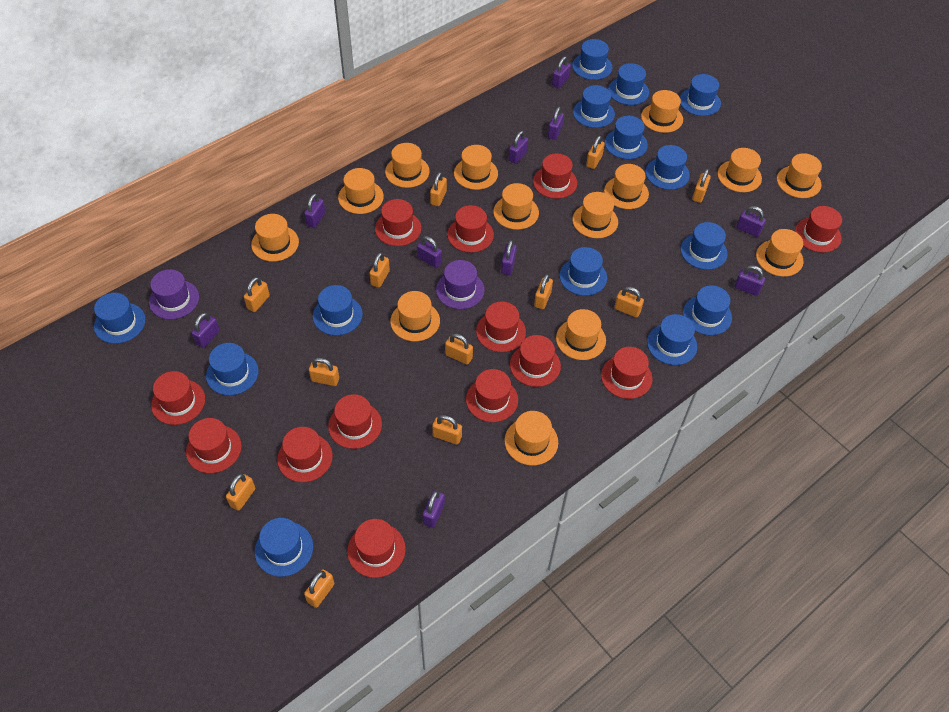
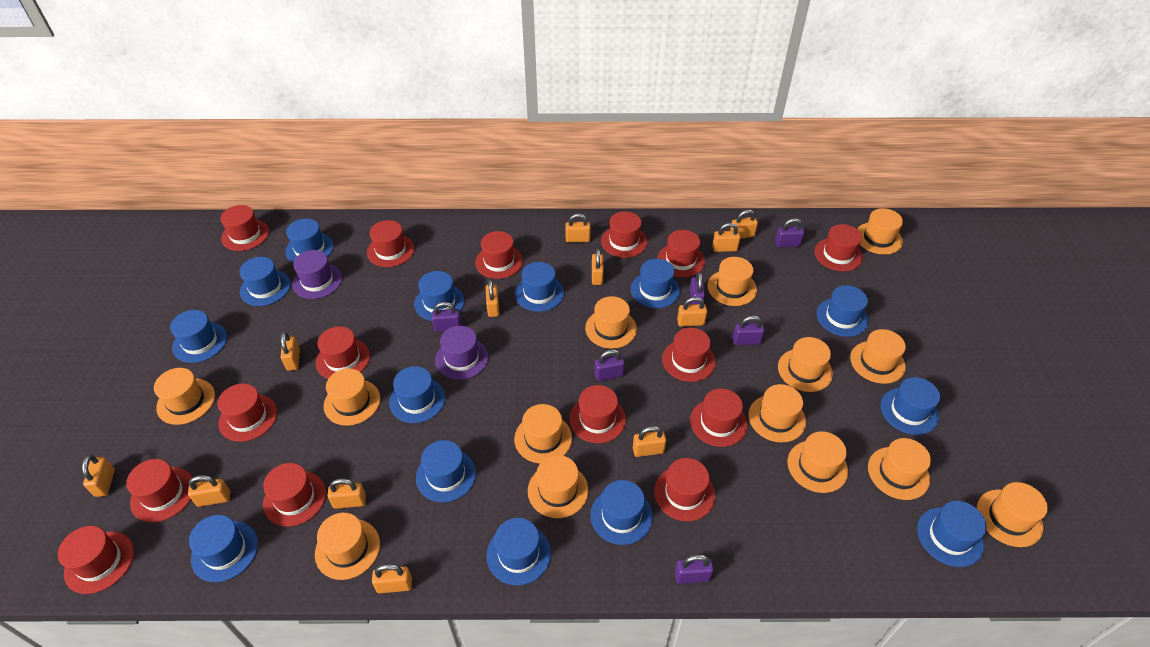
purple padlock: 10 -> 6
red hat: 13 -> 15

